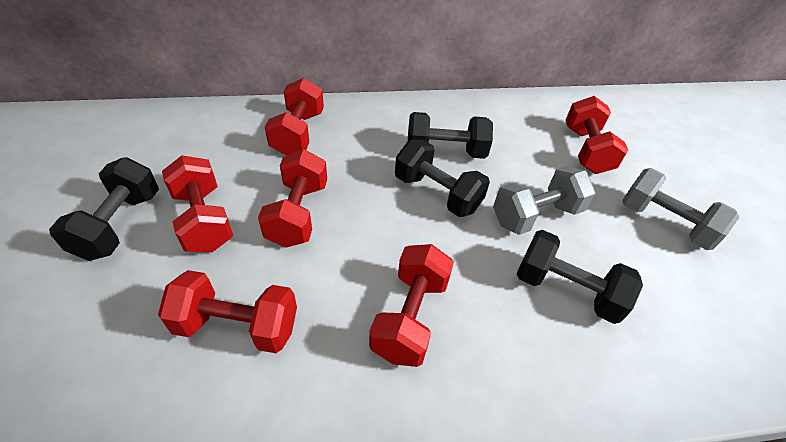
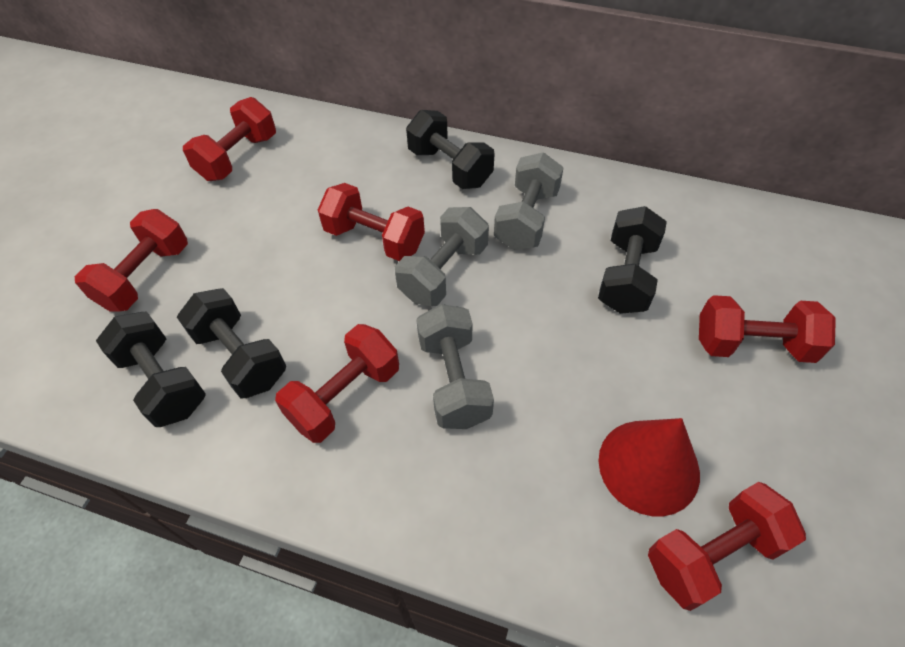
grey dumbbell: 2 -> 3
red cone: 0 -> 1

